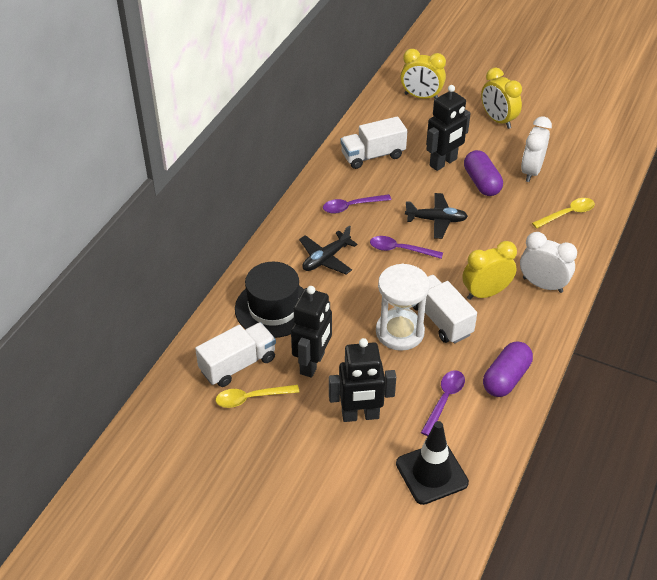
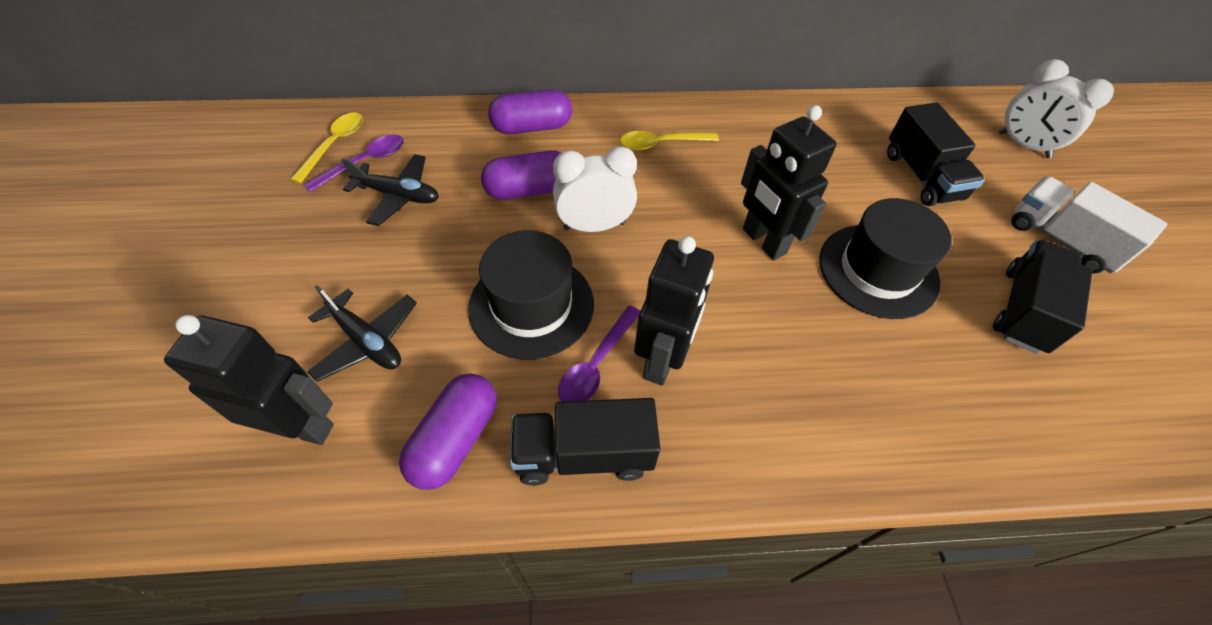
black hat: 1 -> 2
black traffic cone: 1 -> 0
black truck: 0 -> 3
purple capsule: 2 -> 3
purple spoon: 3 -> 2
white hourglass: 1 -> 0
white truck: 3 -> 1
yellow clock: 3 -> 0

